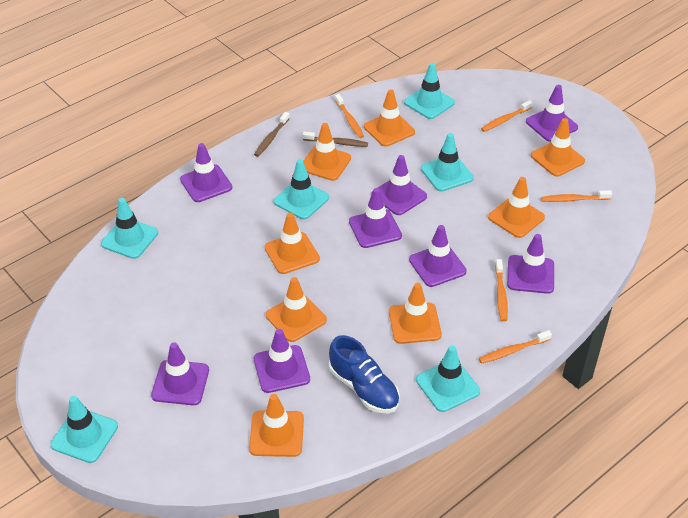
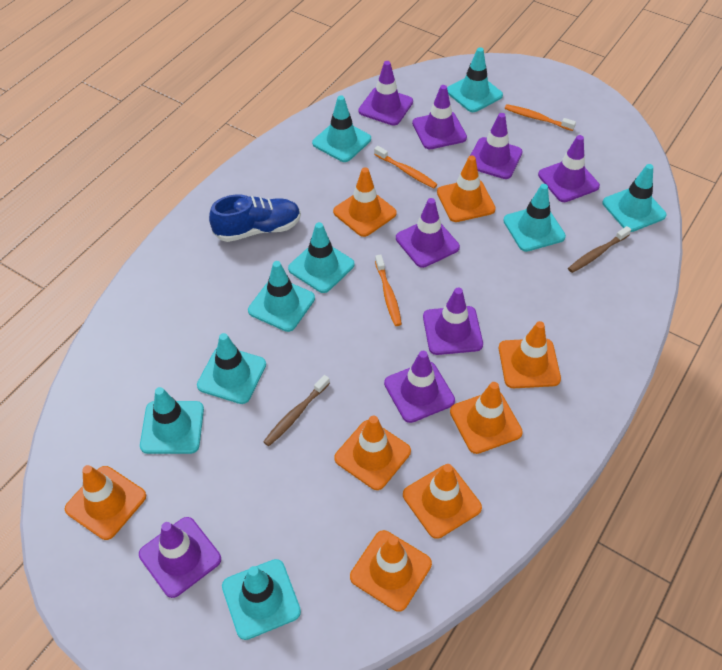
orange toothbrush: 5 -> 3
turquoise traffic cone: 6 -> 9

